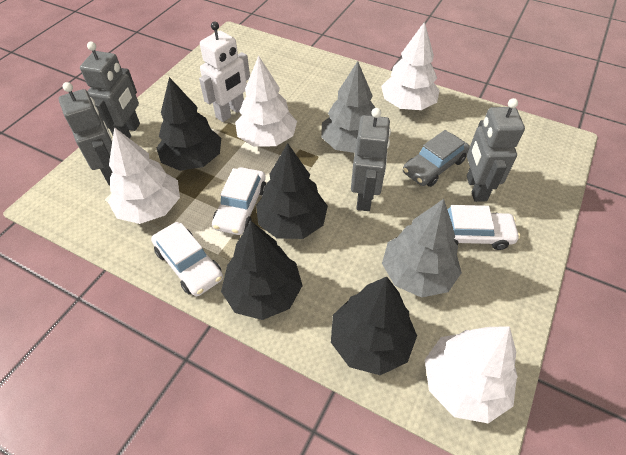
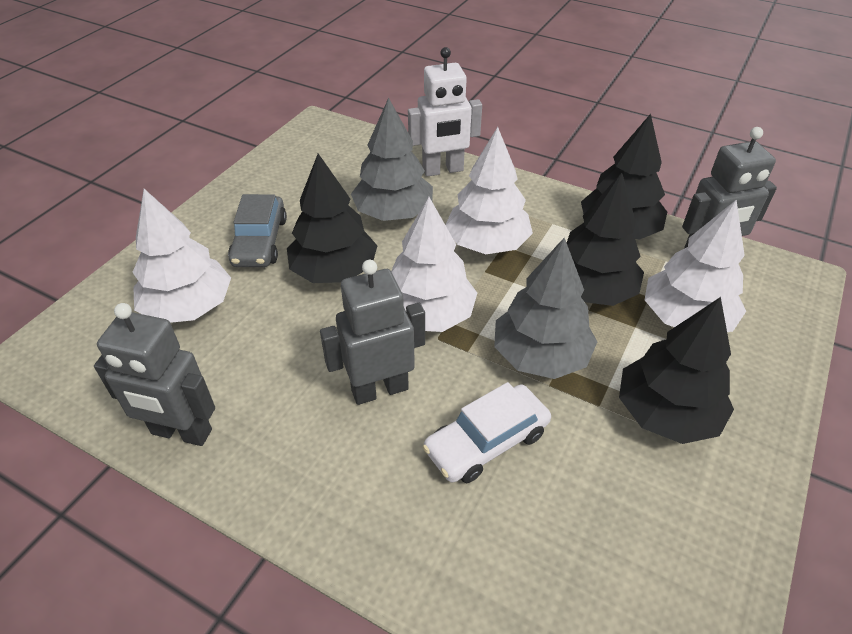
grey robot: 4 -> 3
white car: 3 -> 1

